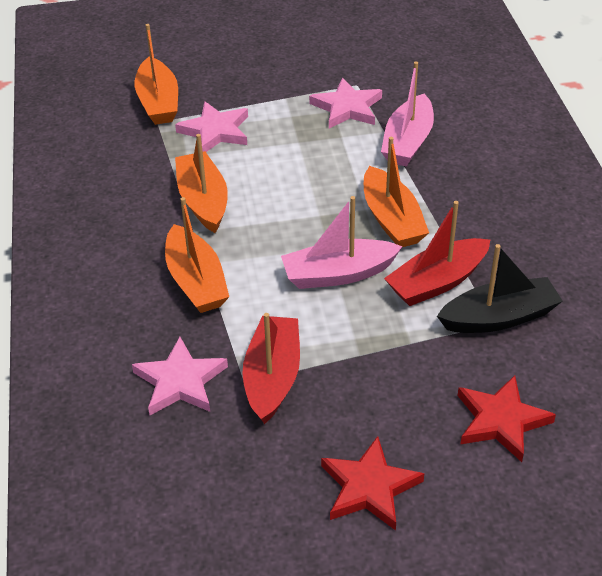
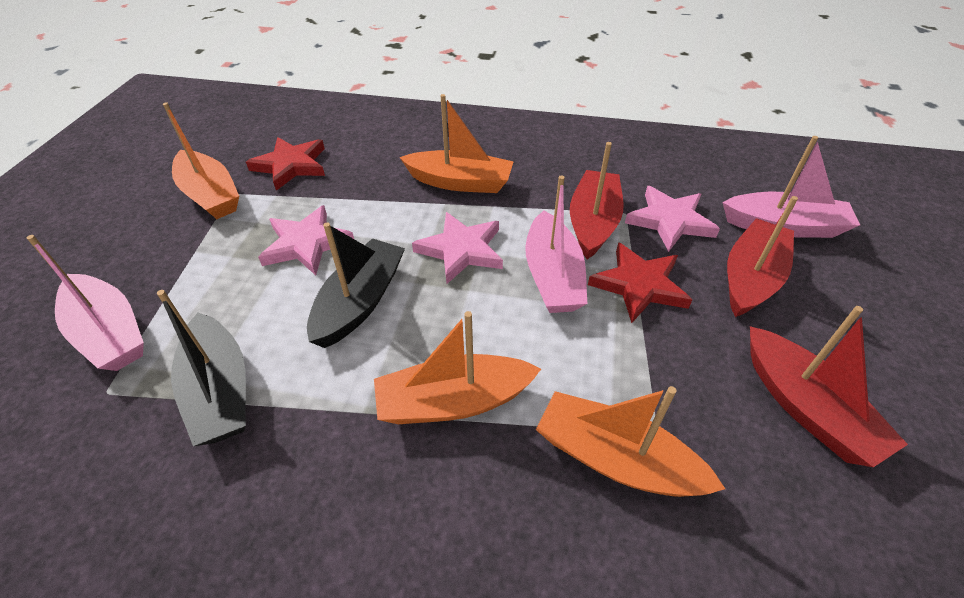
black boat: 1 -> 2
pink boat: 2 -> 3
red boat: 2 -> 3

